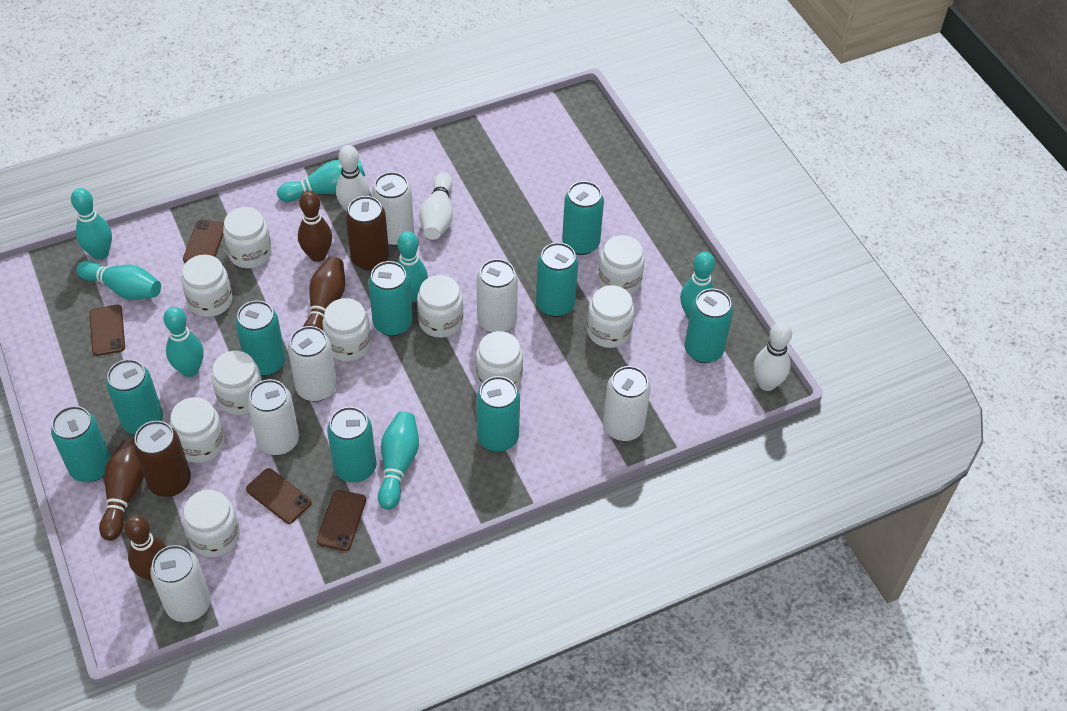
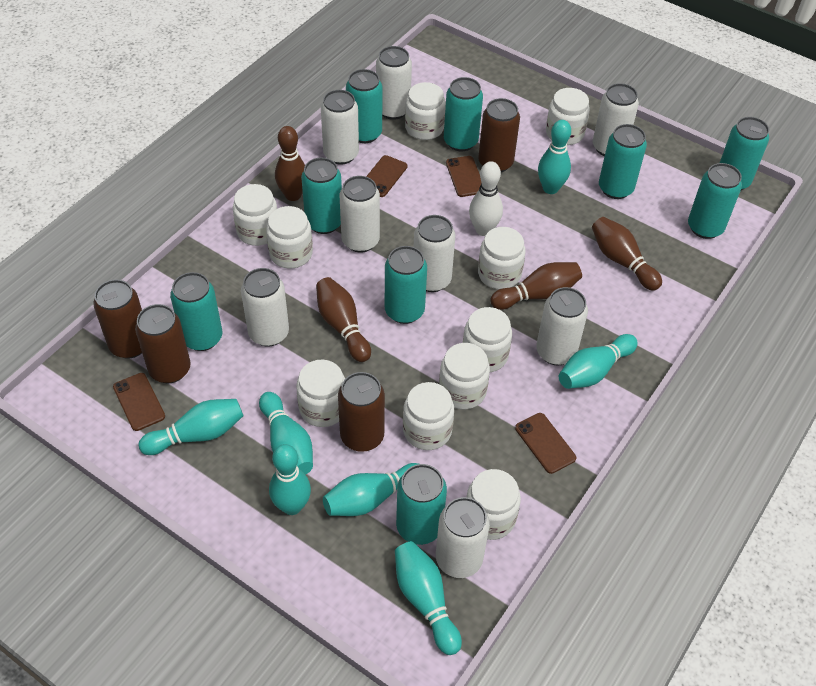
brown can: 2 -> 4
white bowling pin: 3 -> 1
white can: 6 -> 8

